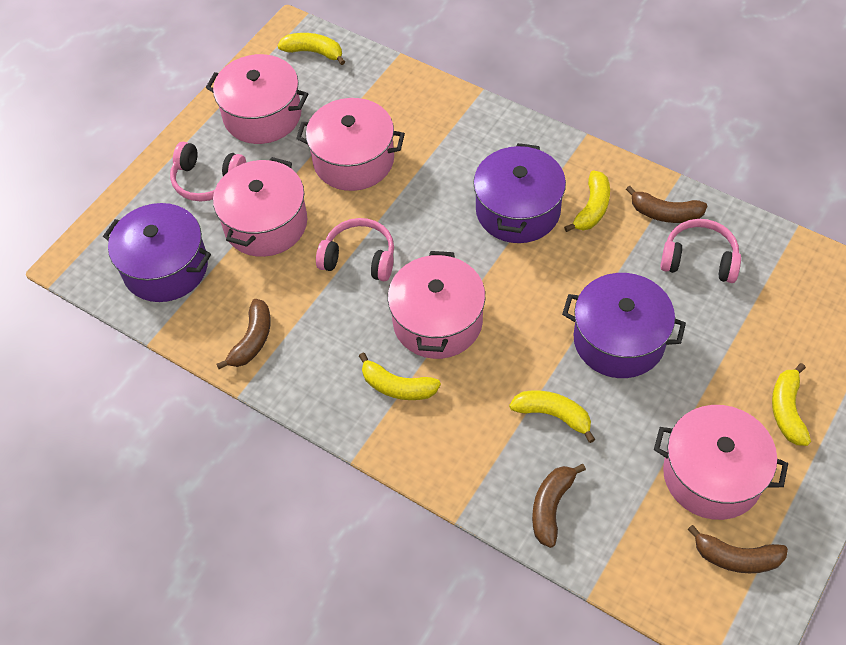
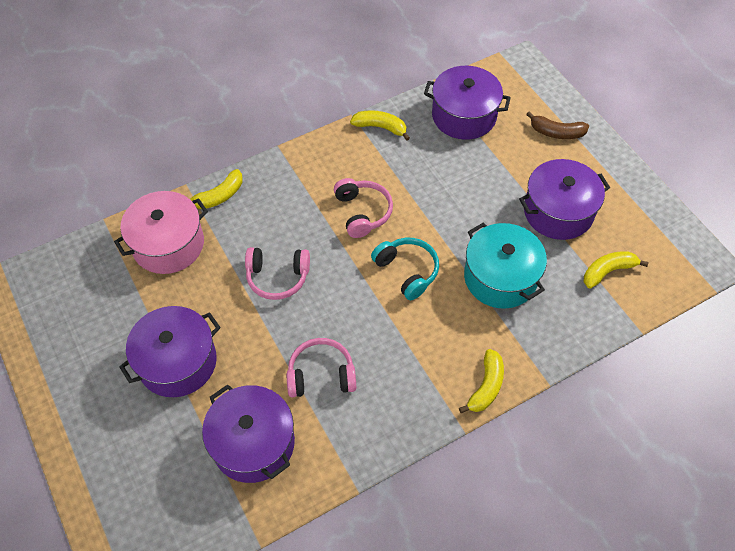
brown banana: 4 -> 1
pink pot: 5 -> 1
purple pot: 3 -> 4
turquoise headphones: 0 -> 1
turquoise pot: 0 -> 1
yellow banana: 5 -> 4

